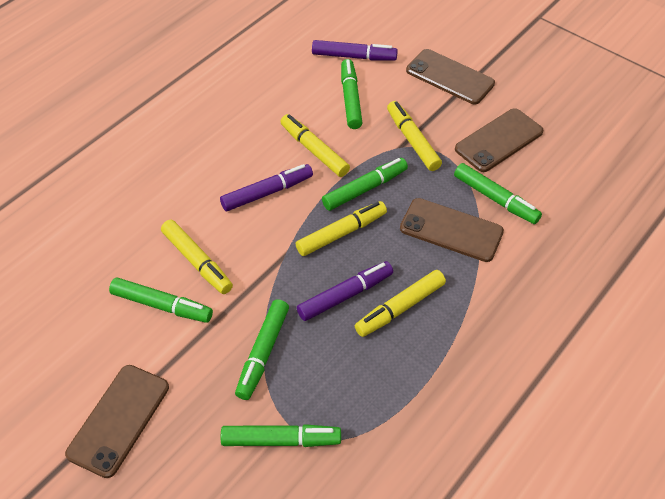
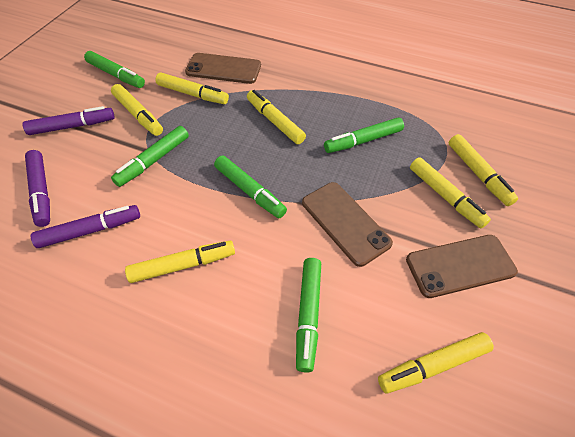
brown phone: 4 -> 3
green marker: 6 -> 5
yellow marker: 5 -> 7

